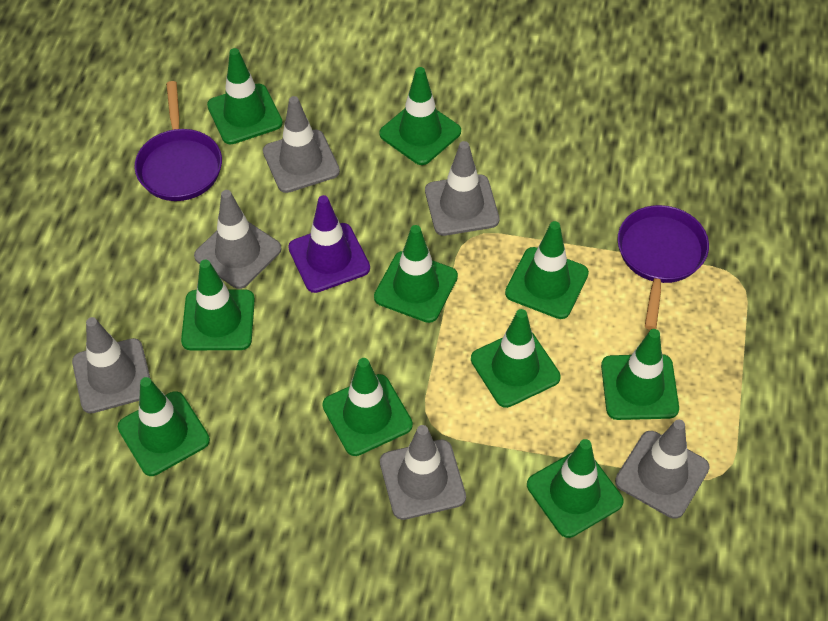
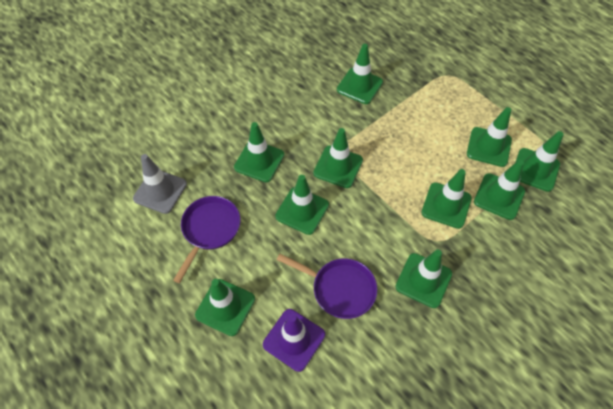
grey traffic cone: 6 -> 1

